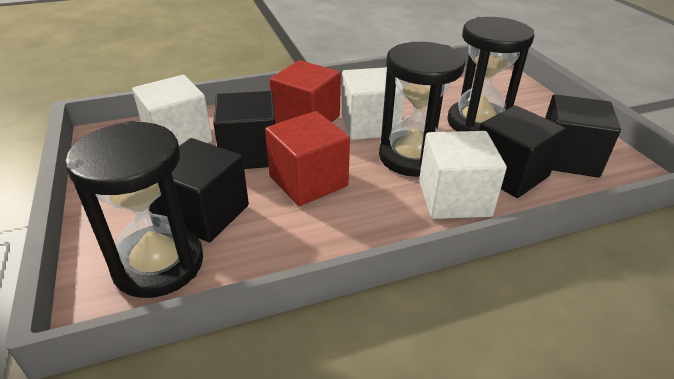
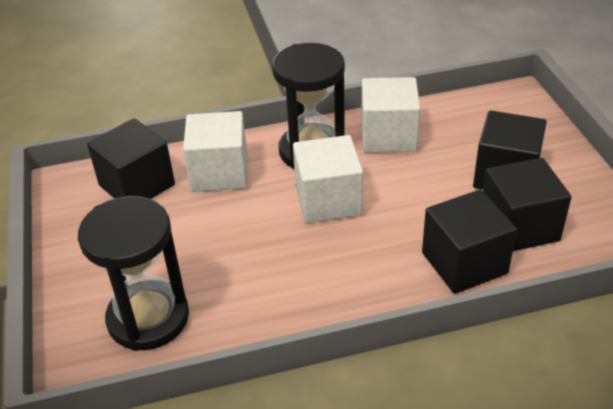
black hourglass: 3 -> 2
red cube: 2 -> 0

